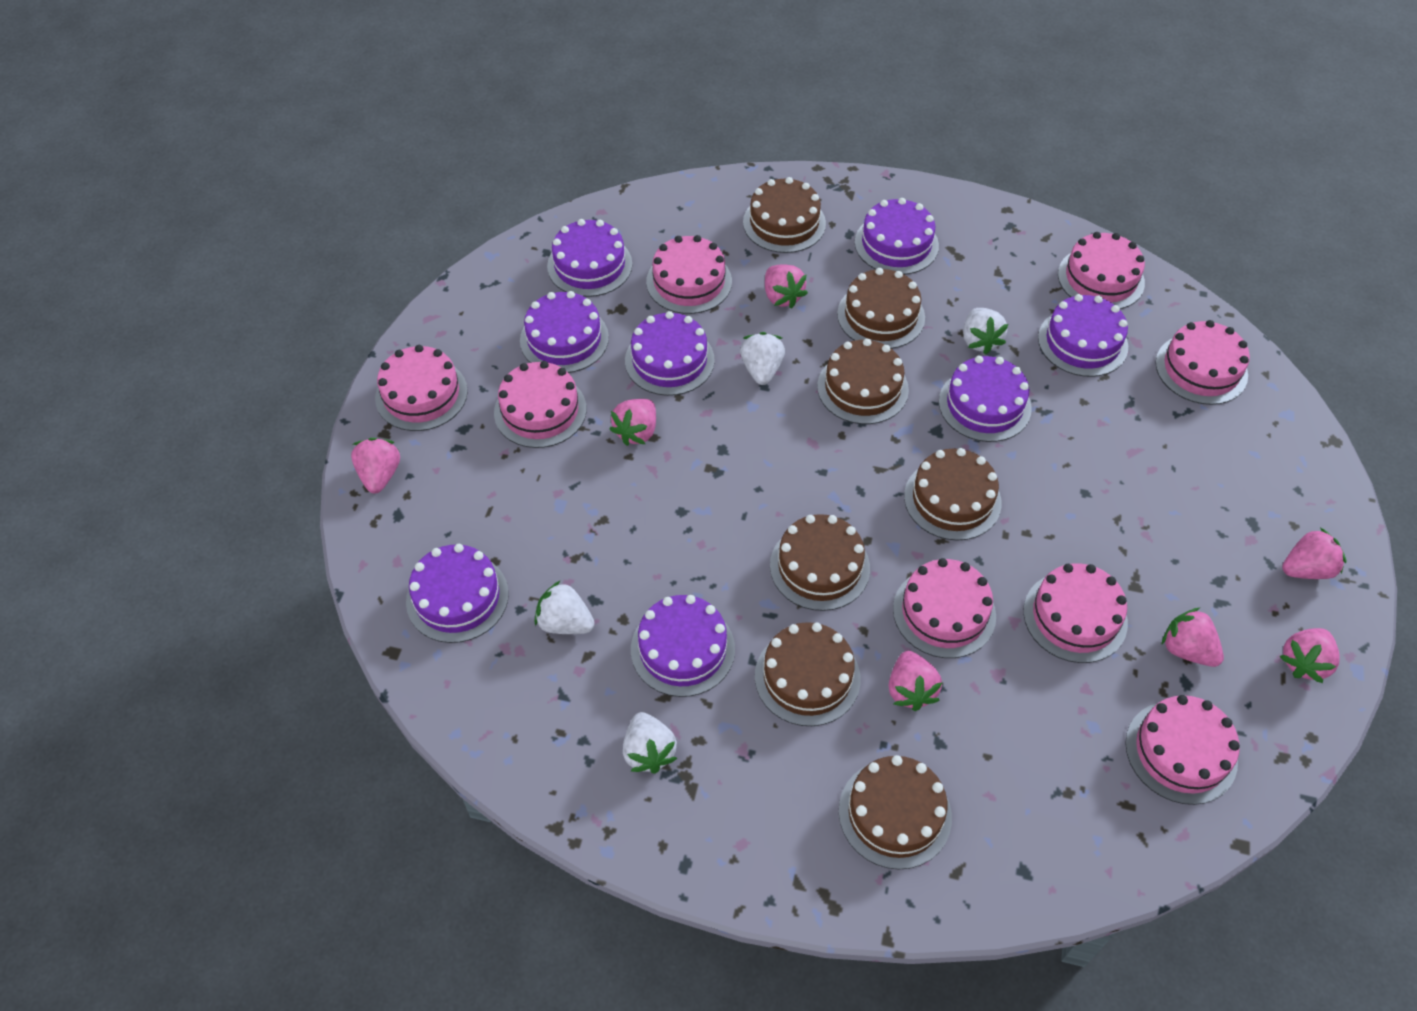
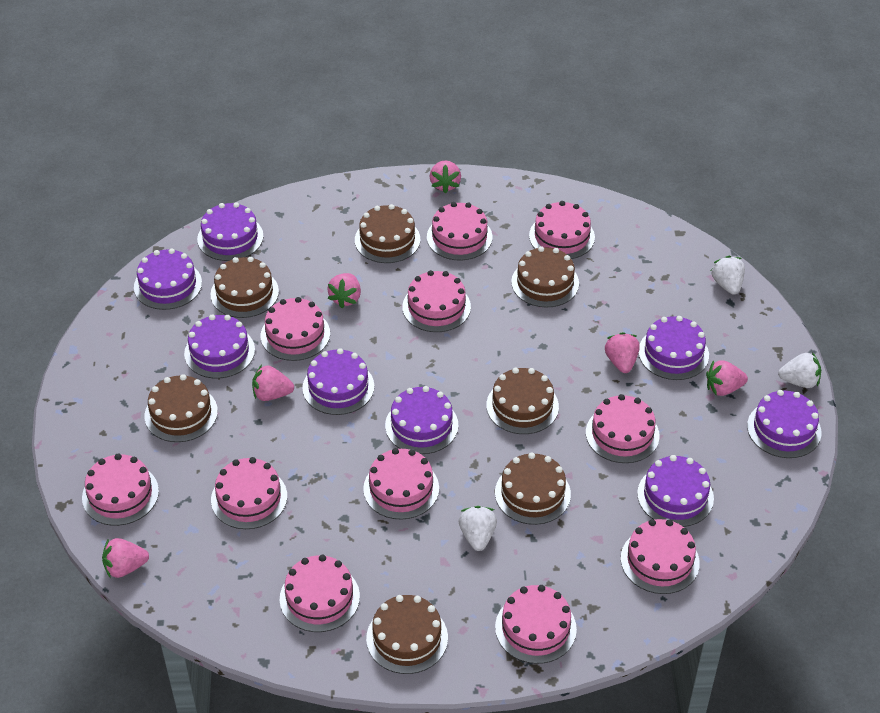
pink cake: 8 -> 11
pink strawberry: 7 -> 6
white strawberry: 4 -> 3

